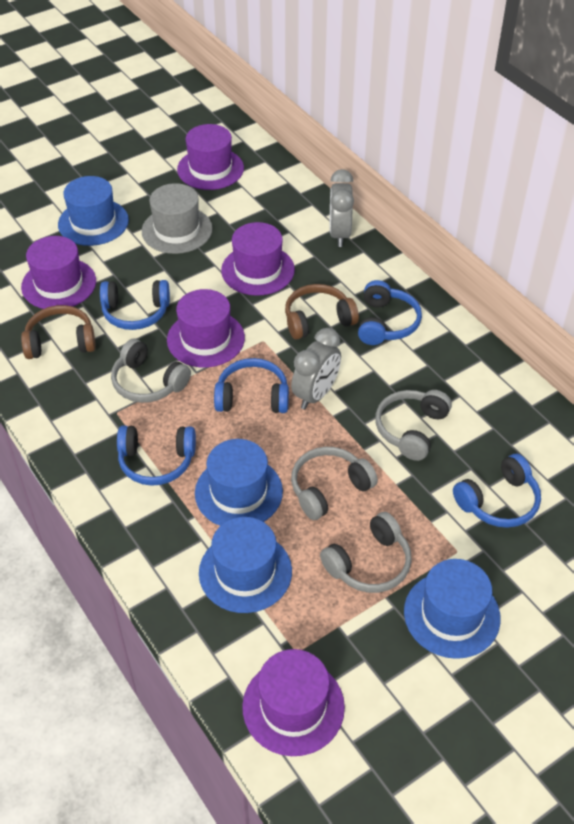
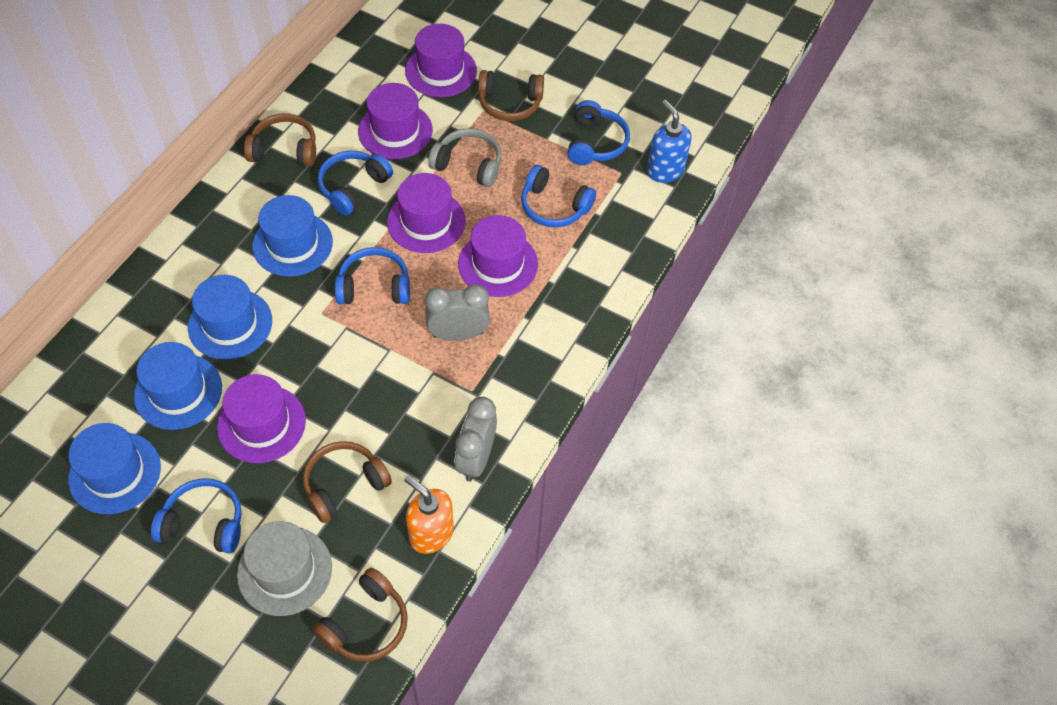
blue soap dispenser: 0 -> 1
brown headphones: 2 -> 4
grey headphones: 4 -> 1
orange soap dispenser: 0 -> 1

